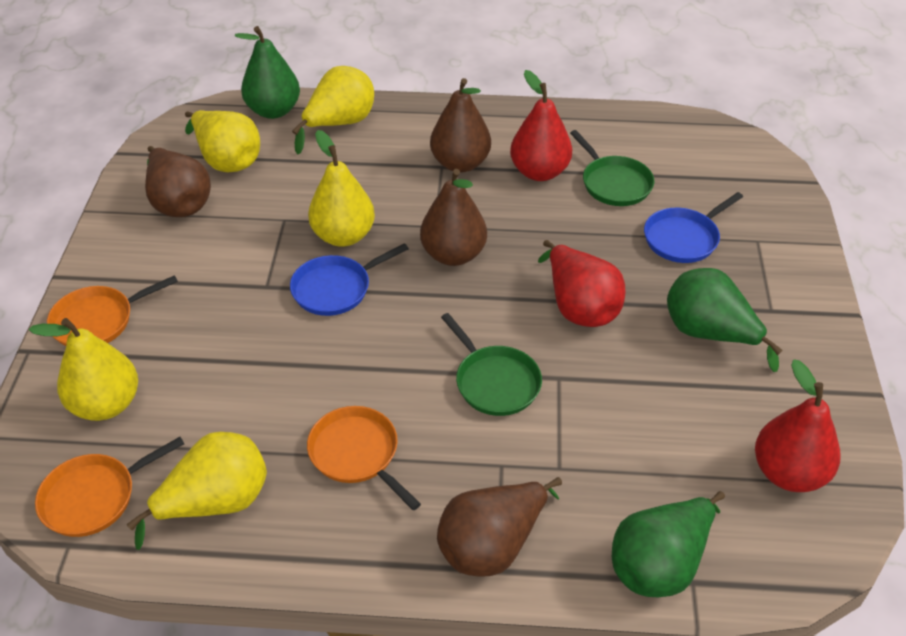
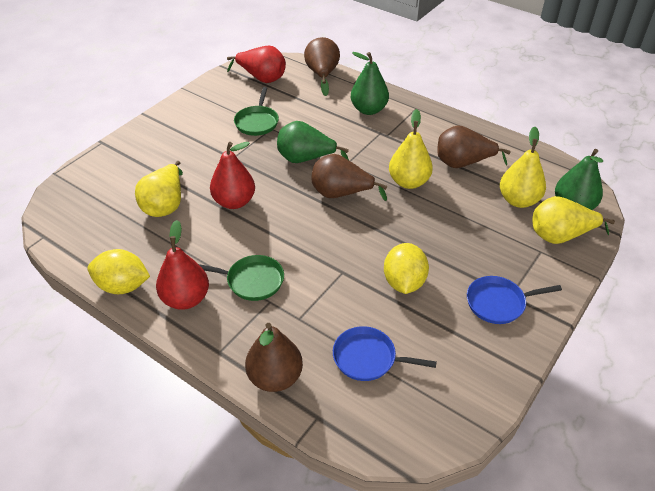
orange pan: 3 -> 0
yellow lemon: 0 -> 2
yellow pear: 5 -> 4

